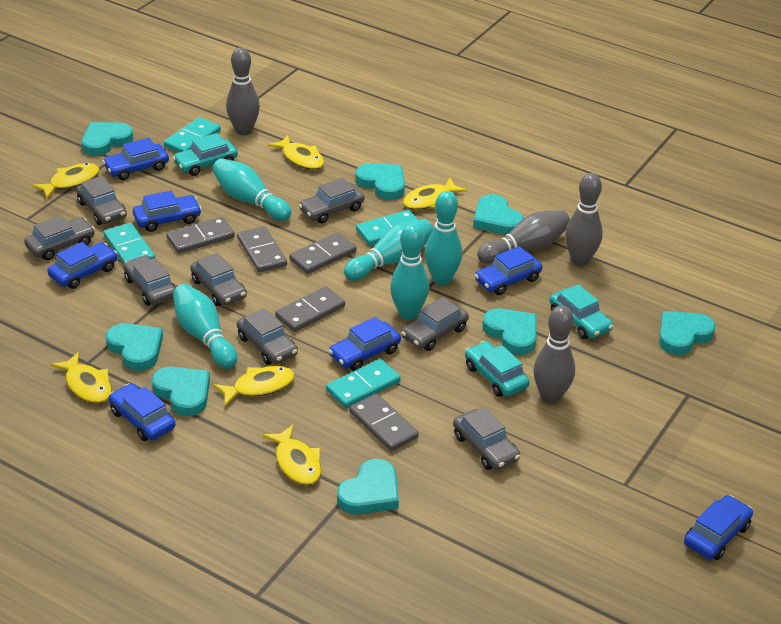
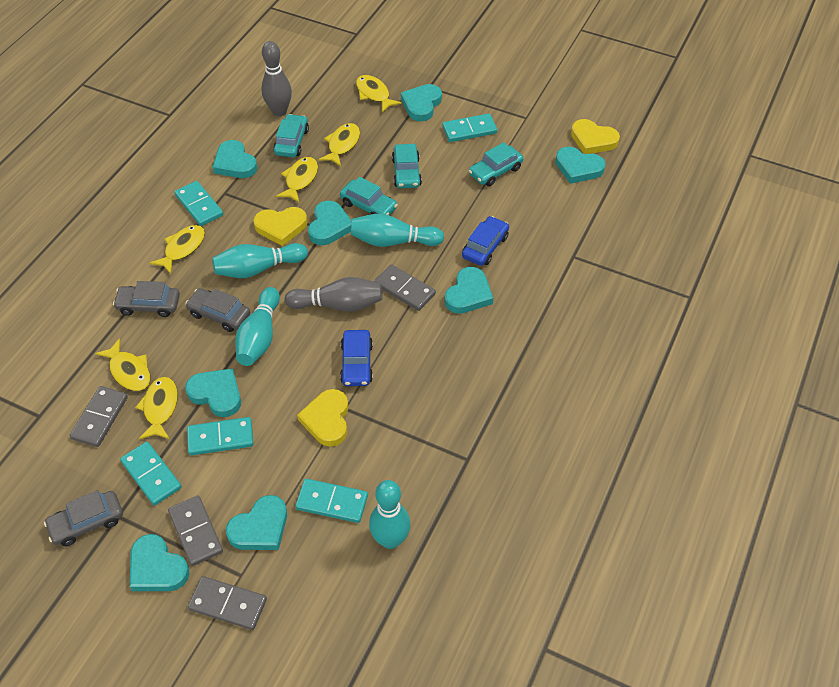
blue car: 7 -> 2
grey bowling pin: 4 -> 2
grey car: 8 -> 3
grey domino: 5 -> 4
turquoise bowling pin: 5 -> 4
turquoise car: 3 -> 4
turquoise domino: 4 -> 5
yellow heart: 0 -> 3

